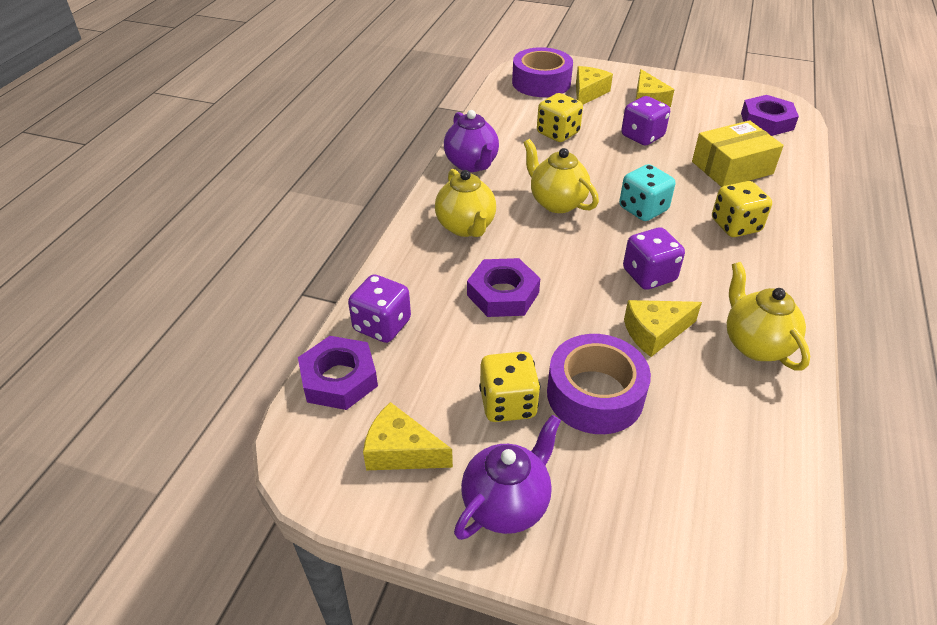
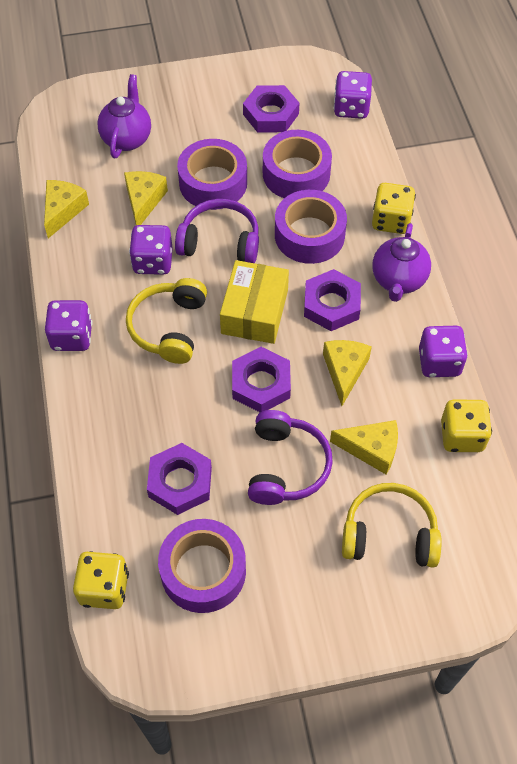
purple dice: 3 -> 4
purple headphones: 0 -> 2
purple nut: 3 -> 4
purple tape: 2 -> 4
turquoise dice: 1 -> 0
yellow headphones: 0 -> 2
yellow teapot: 3 -> 0

